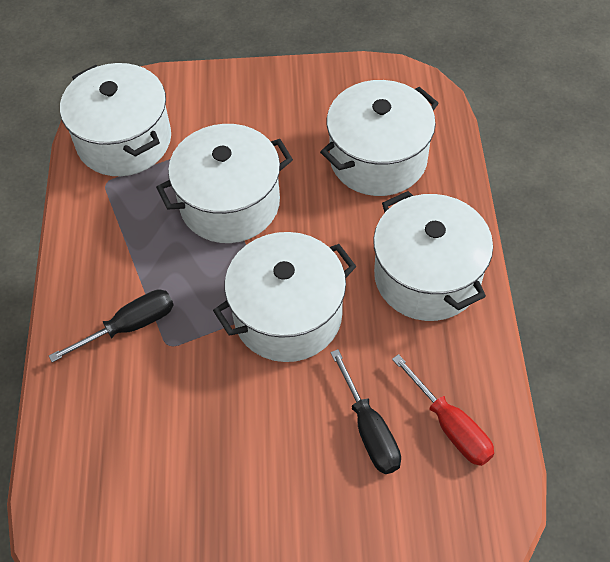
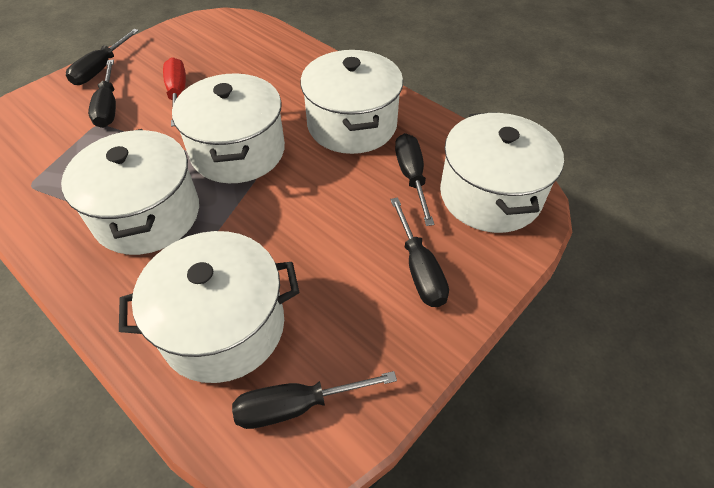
black screwdriver: 2 -> 5

